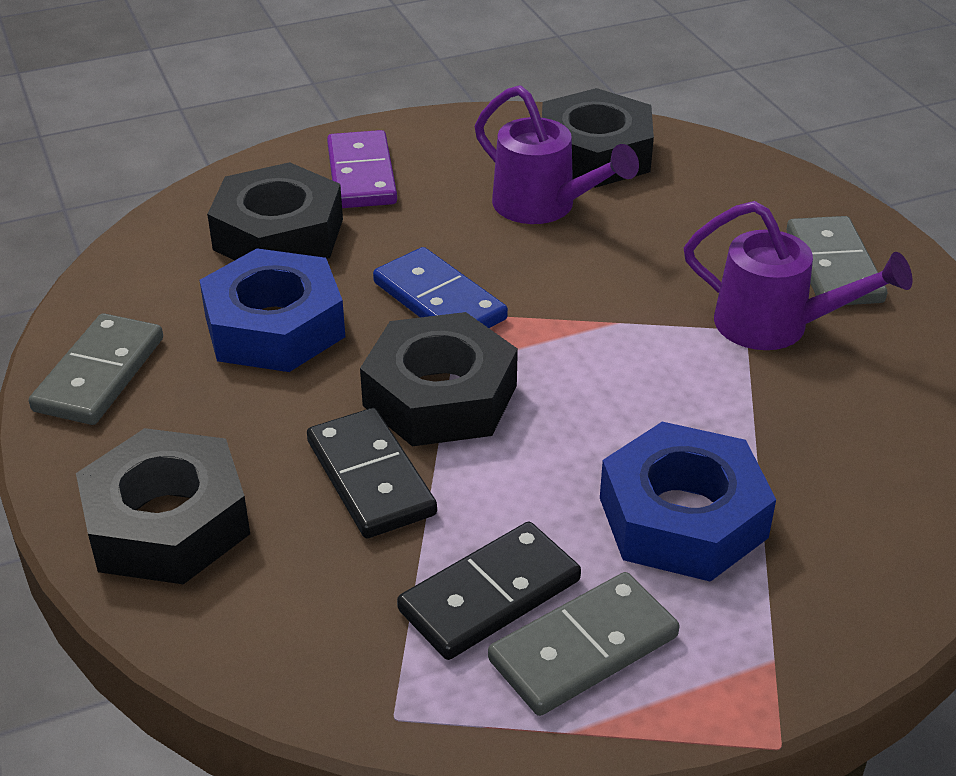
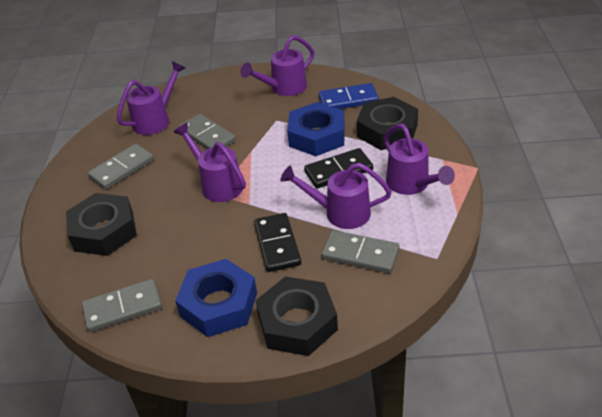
black nut: 4 -> 3
grey domino: 3 -> 4
purple domino: 1 -> 0
purple watering can: 2 -> 5

